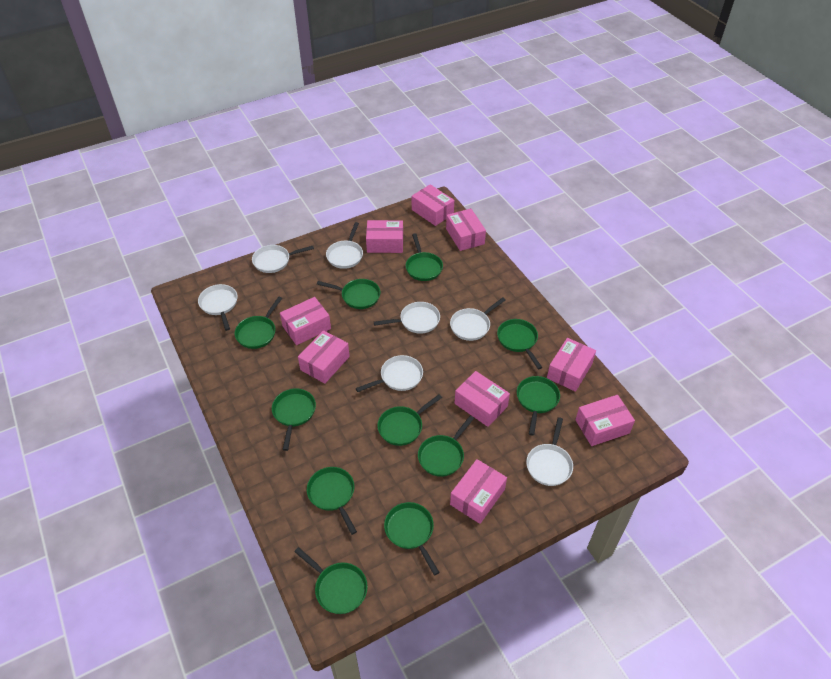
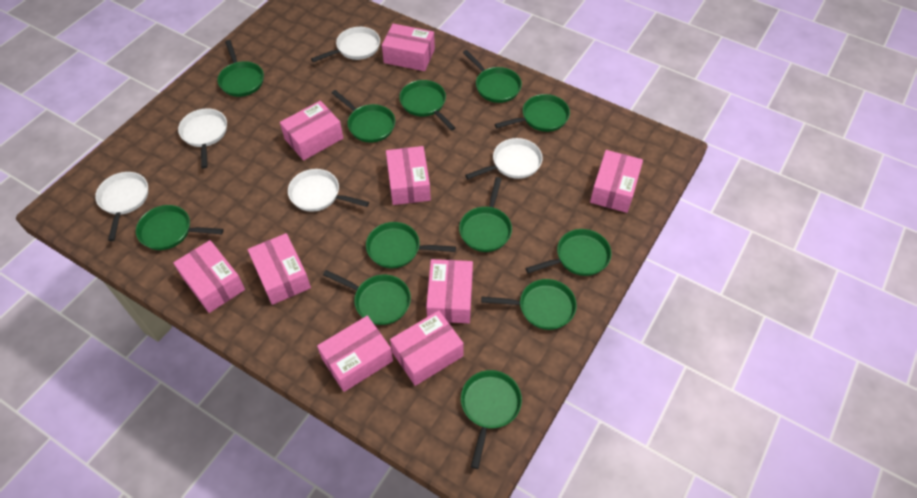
green pan: 11 -> 12
white pan: 7 -> 5

